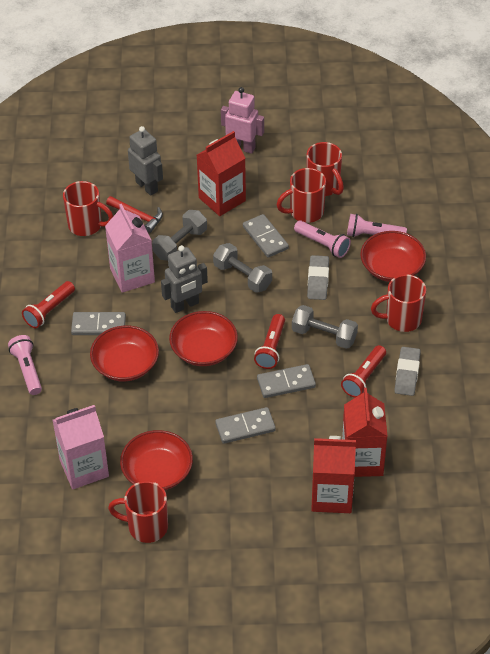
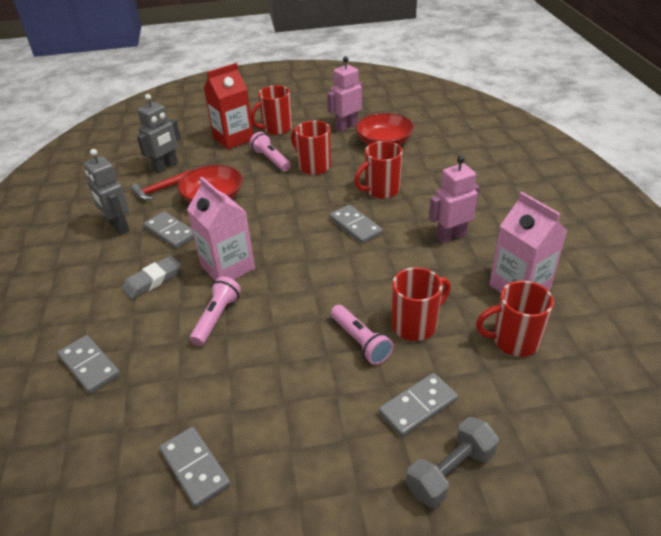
grey domino: 4 -> 5
grey dumbbell: 3 -> 1
grey eraser: 2 -> 1
pink robot: 1 -> 2
red bowl: 4 -> 2
red carton: 3 -> 1
red flashlight: 3 -> 0

